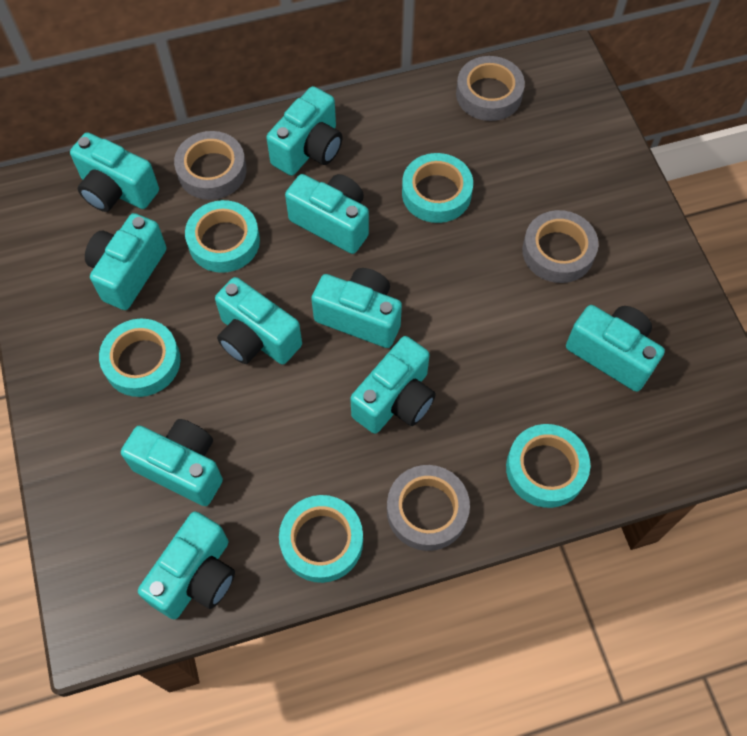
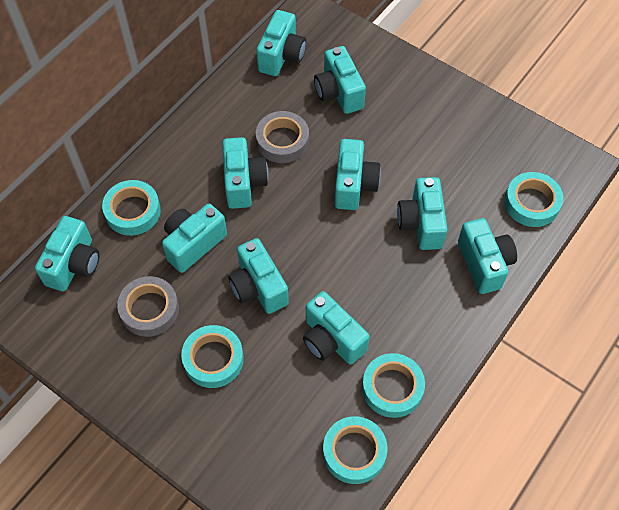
grey tape: 4 -> 2

